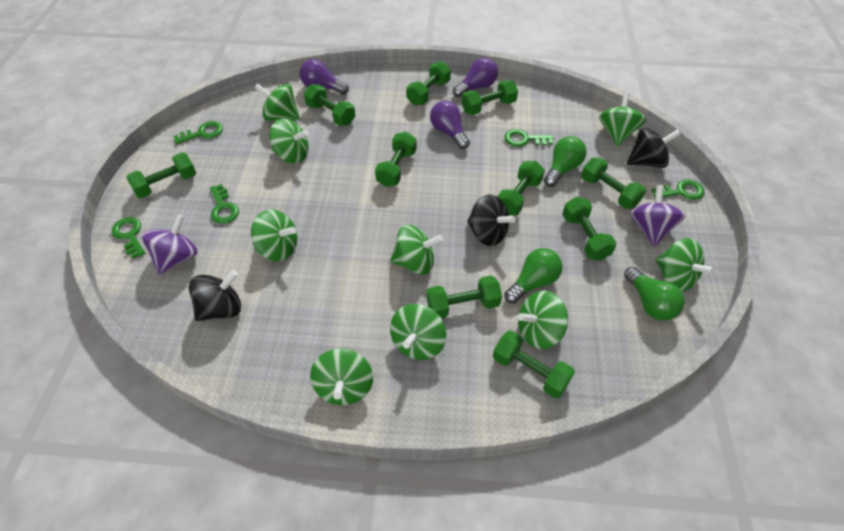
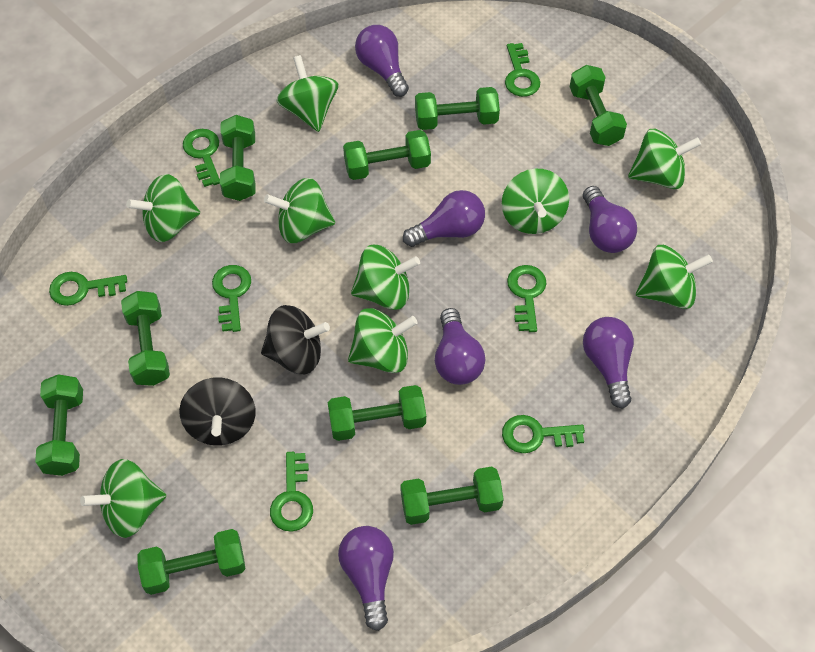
black spinning top: 3 -> 2
green dumbbell: 10 -> 9
green key: 5 -> 7
green light bulb: 3 -> 0
purple light bulb: 3 -> 6
purple spinning top: 2 -> 0

